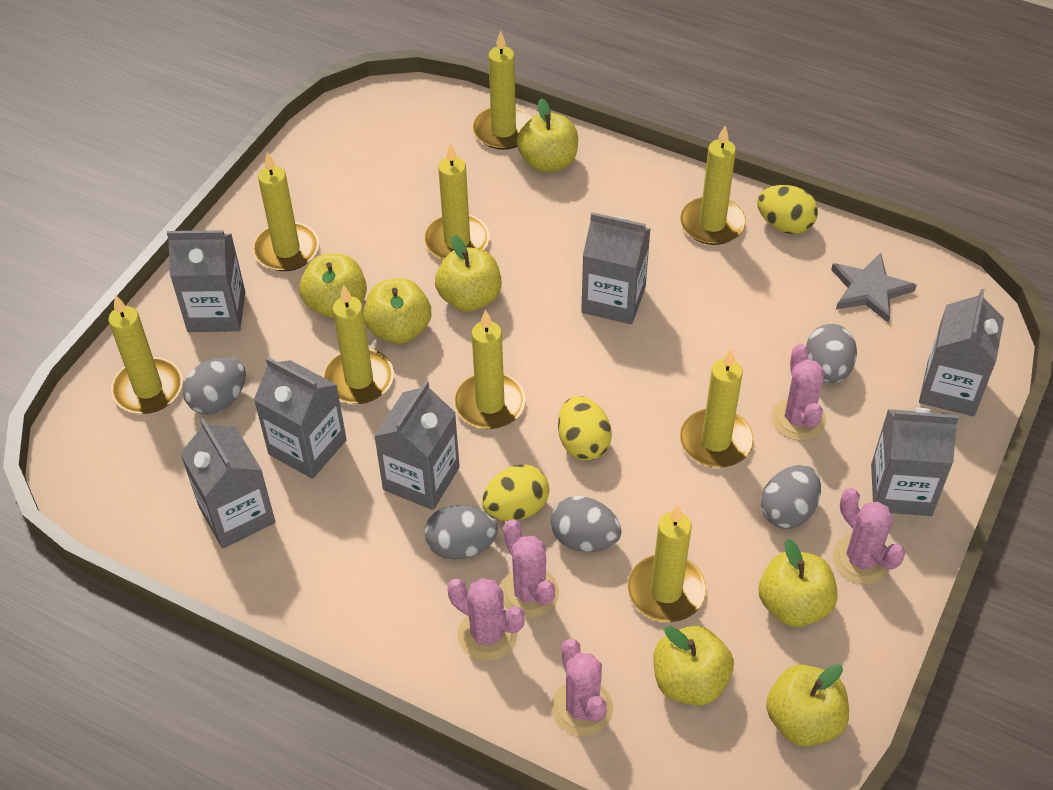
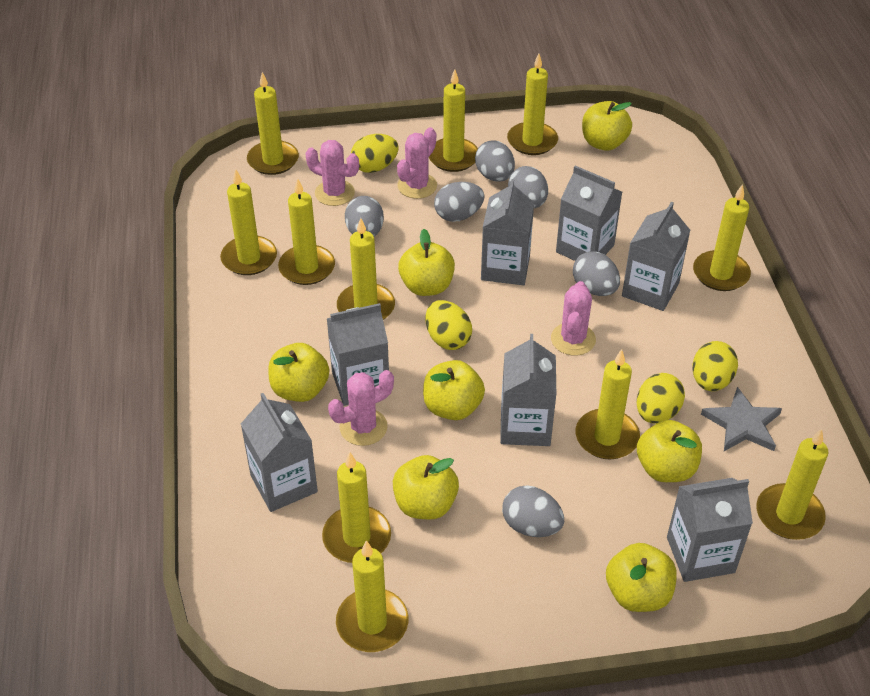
grey egg: 5 -> 6
pink cactus: 5 -> 4
yellow candle: 9 -> 11
yellow egg: 3 -> 4

